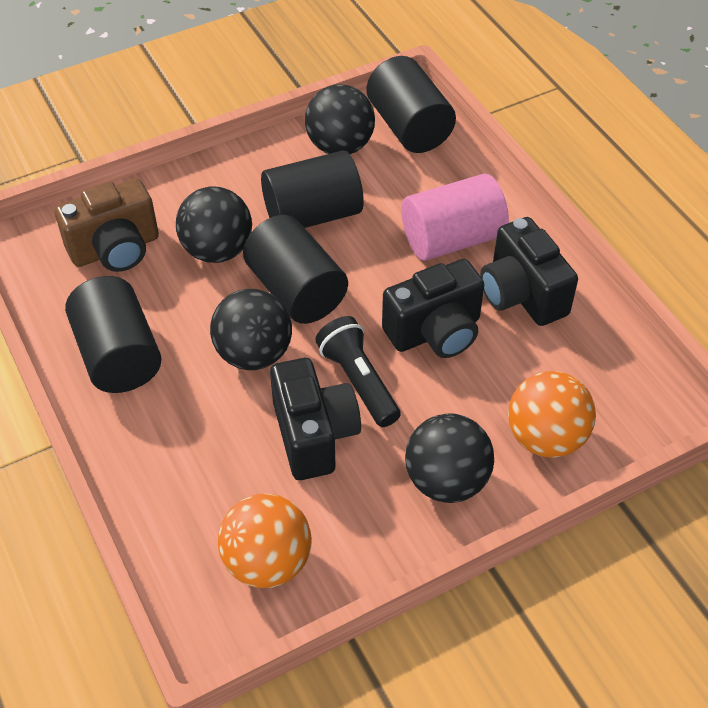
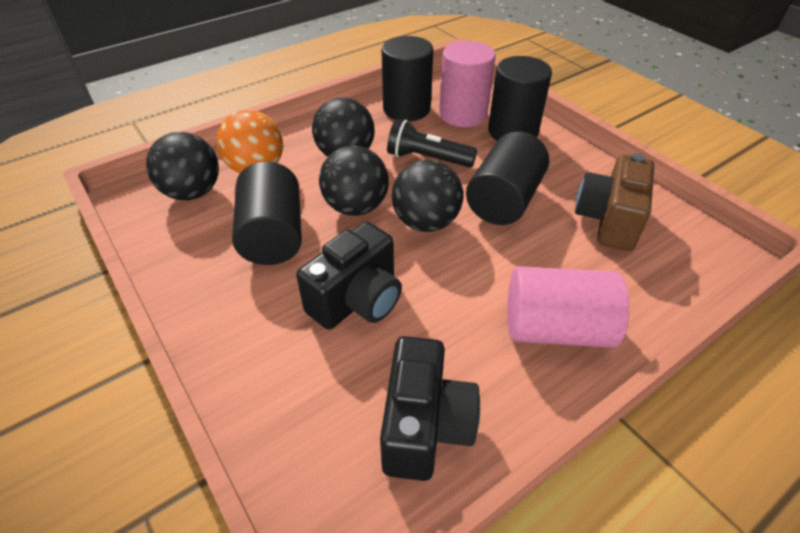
black camera: 3 -> 2
orange ball: 2 -> 1
pink cylinder: 1 -> 2

